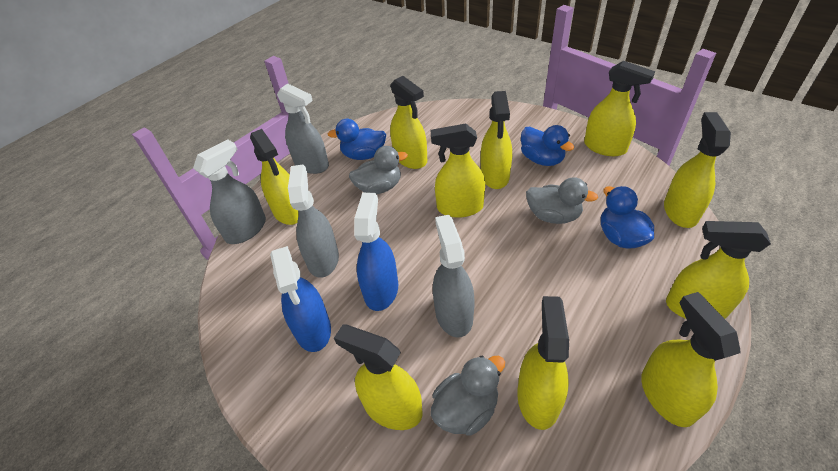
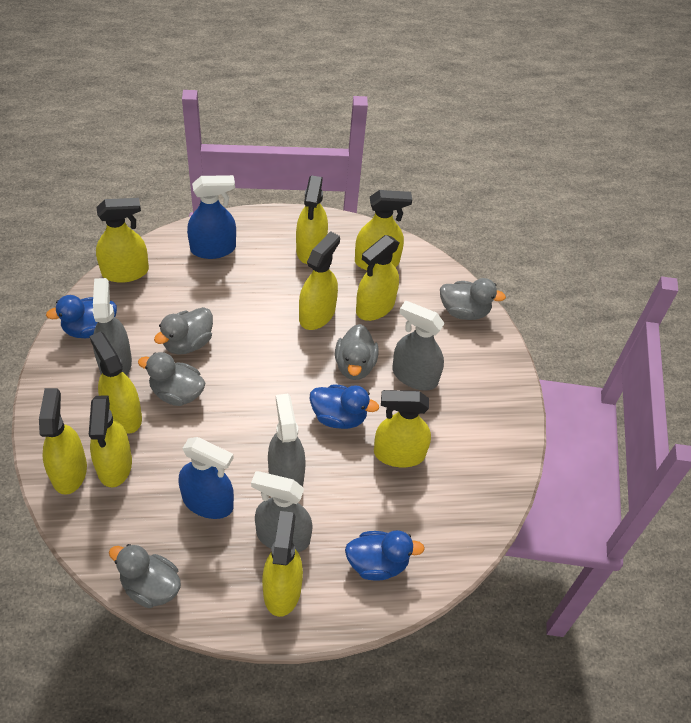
grey duck: 3 -> 5

